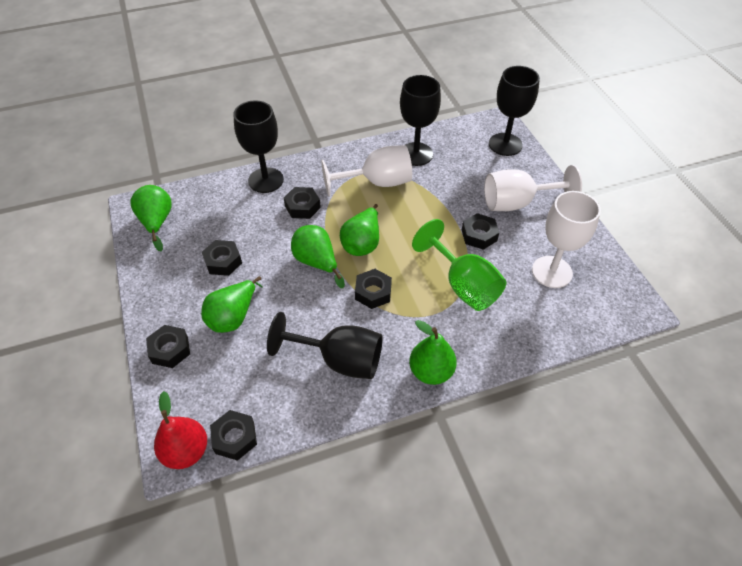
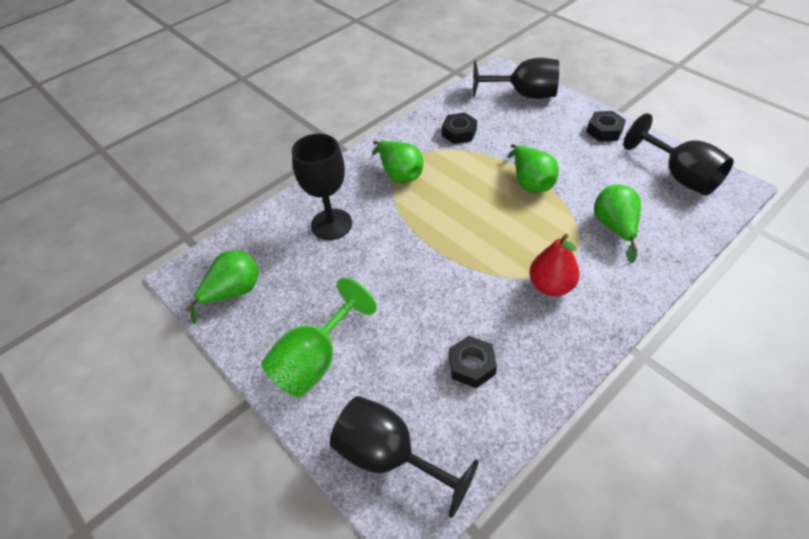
black nut: 6 -> 3
green pear: 5 -> 4
white goblet: 3 -> 0

